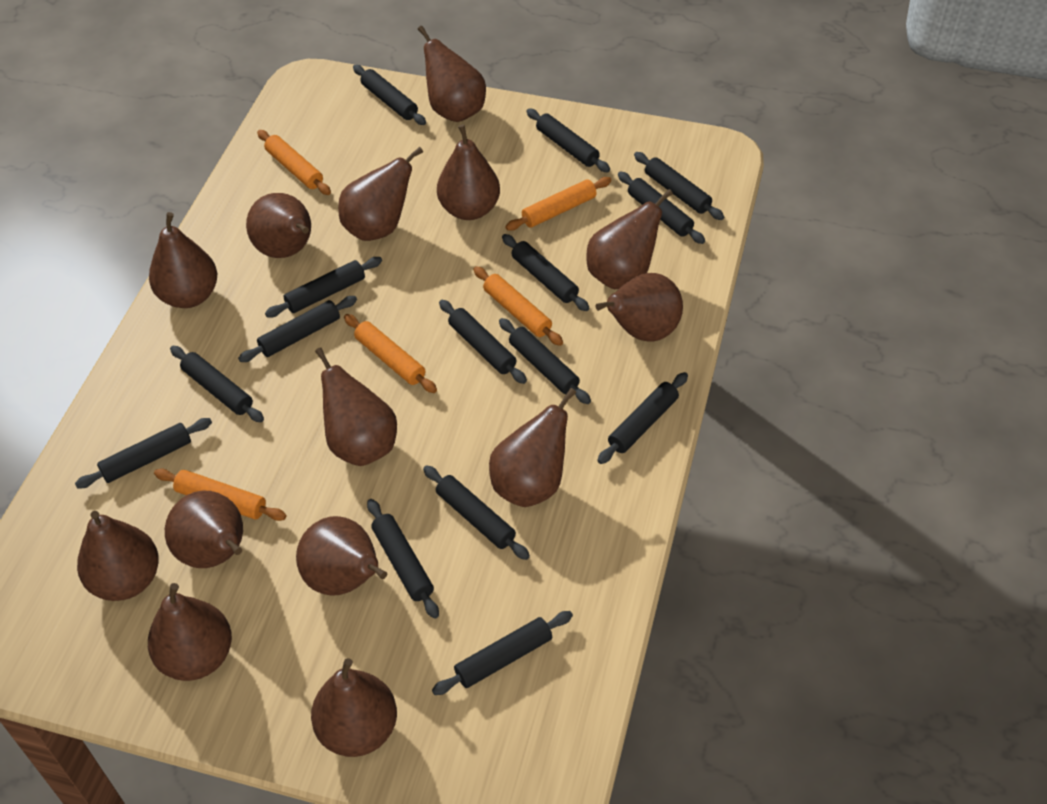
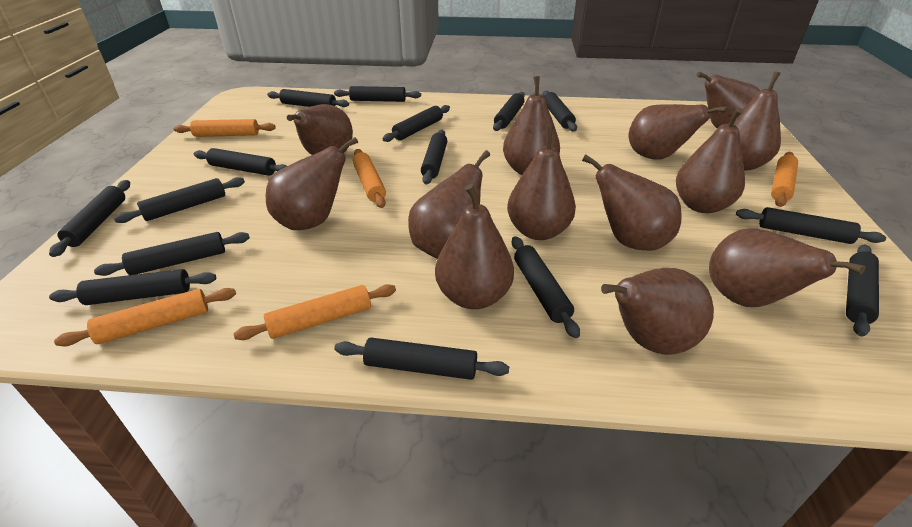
brown pear: 14 -> 13

